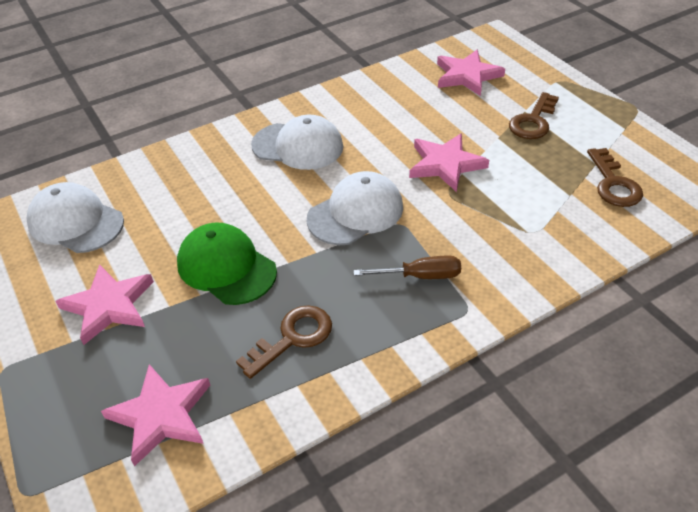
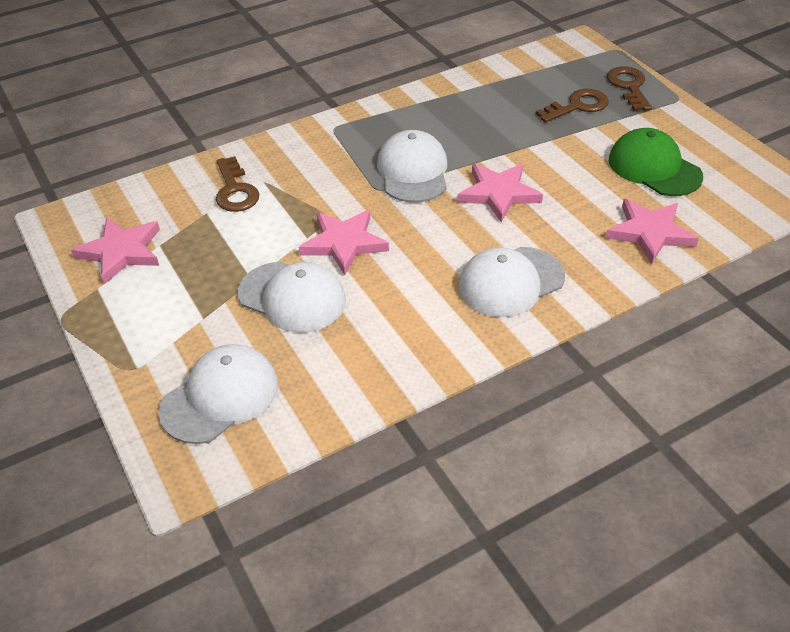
brown screwdriver: 1 -> 0
white cap: 3 -> 4

